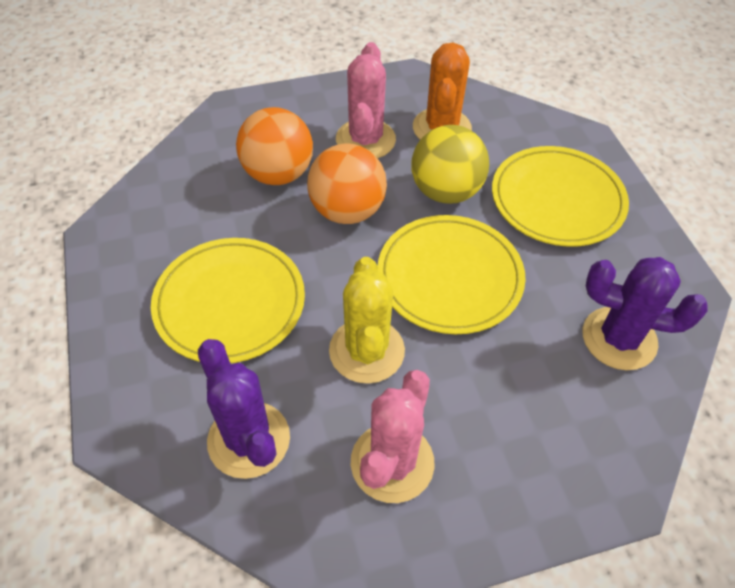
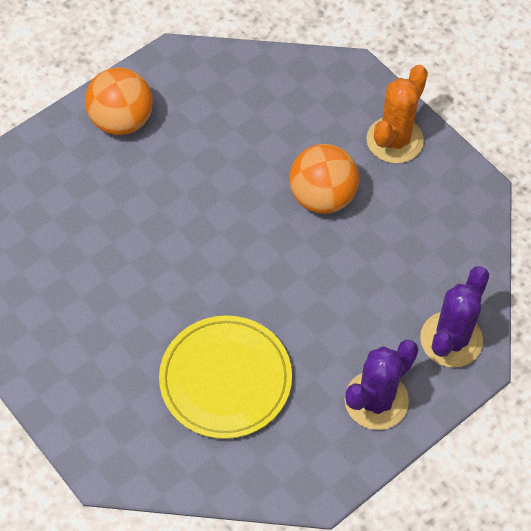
pink cactus: 2 -> 0
yellow ball: 1 -> 0
yellow cactus: 1 -> 0
yellow plate: 3 -> 1

